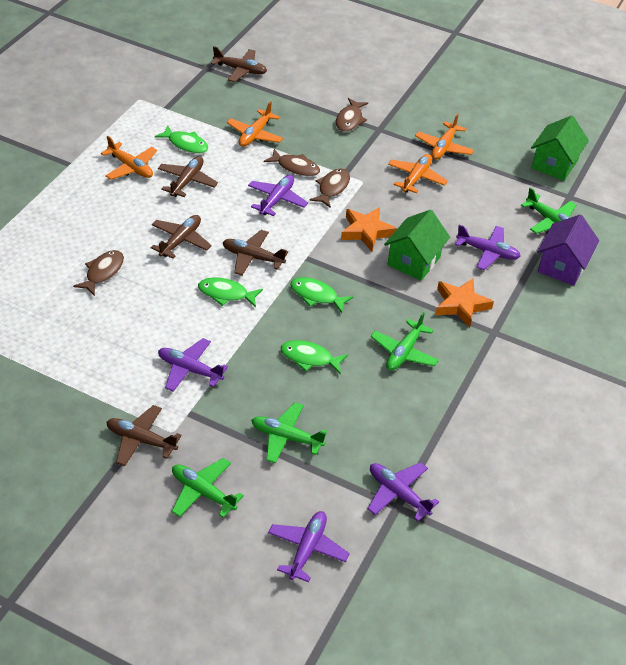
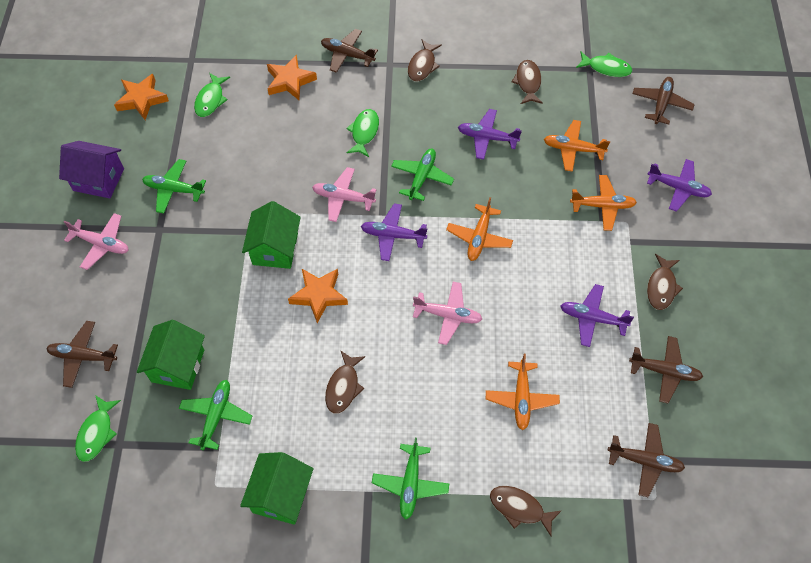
brown fish: 4 -> 5
green house: 2 -> 3
orange star: 2 -> 3
pink plane: 0 -> 3
purple plane: 5 -> 4

